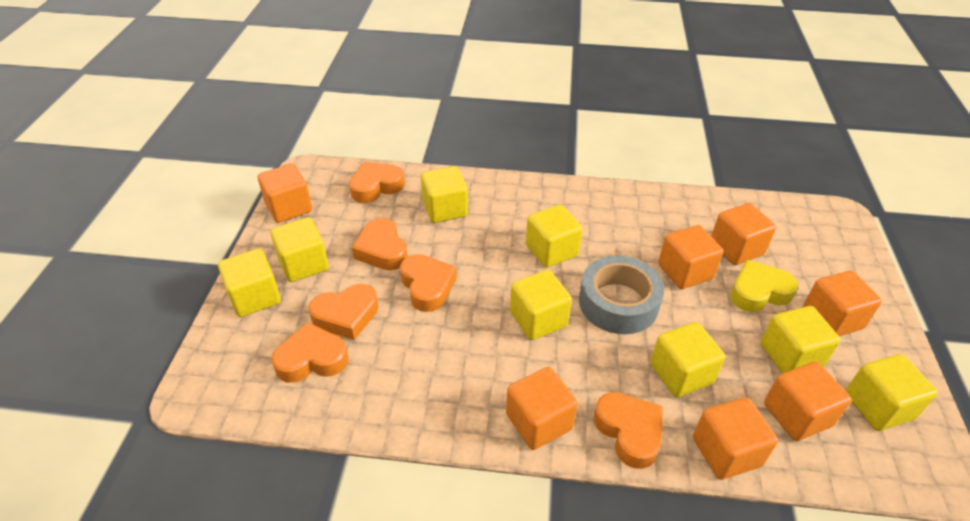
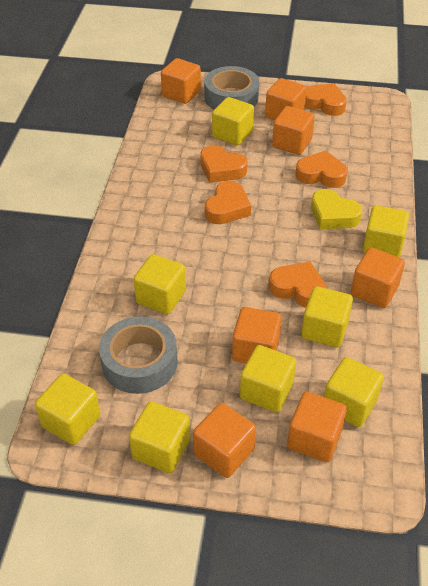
grey tape: 1 -> 2
orange heart: 6 -> 5

